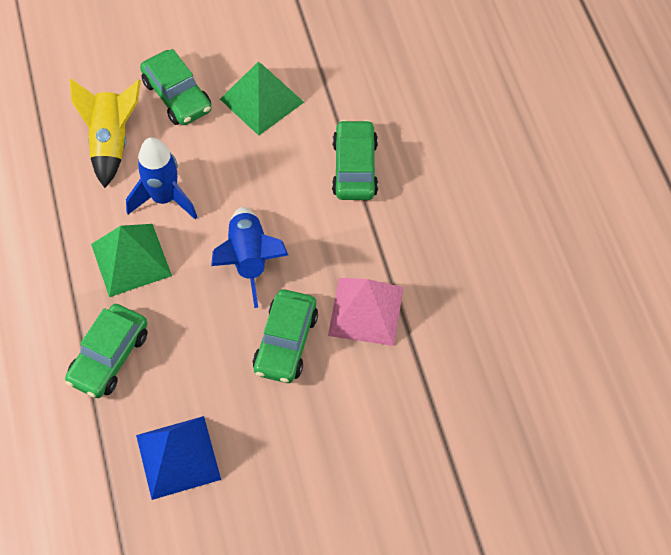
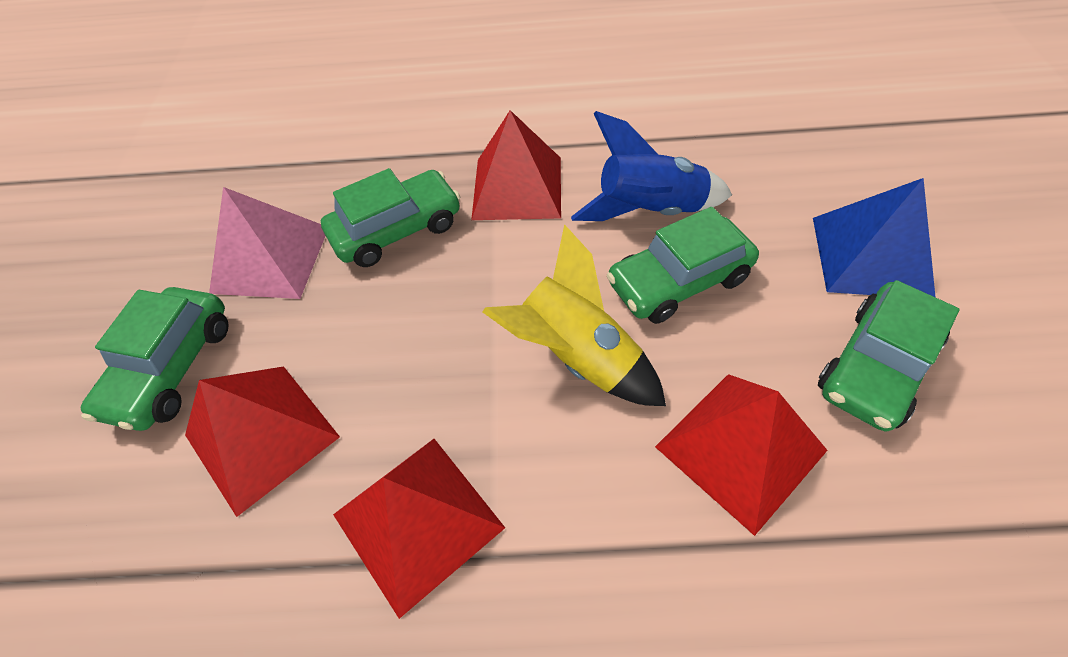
blue rocket: 2 -> 1
green pyramid: 2 -> 0
red pyramid: 0 -> 4

